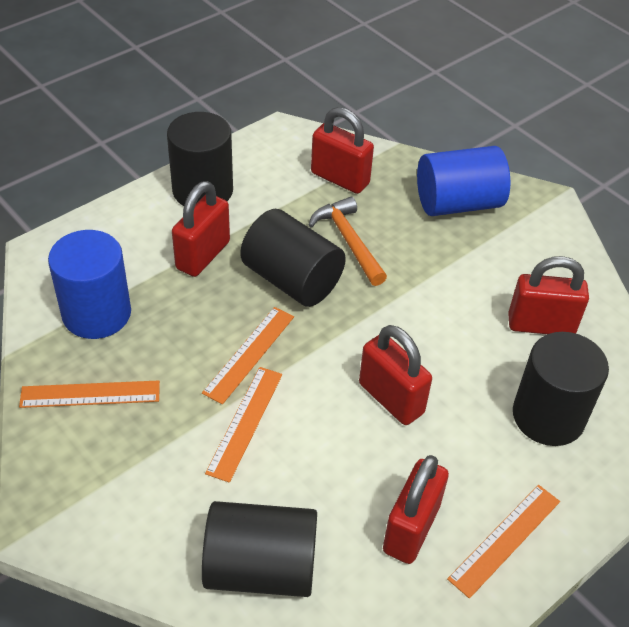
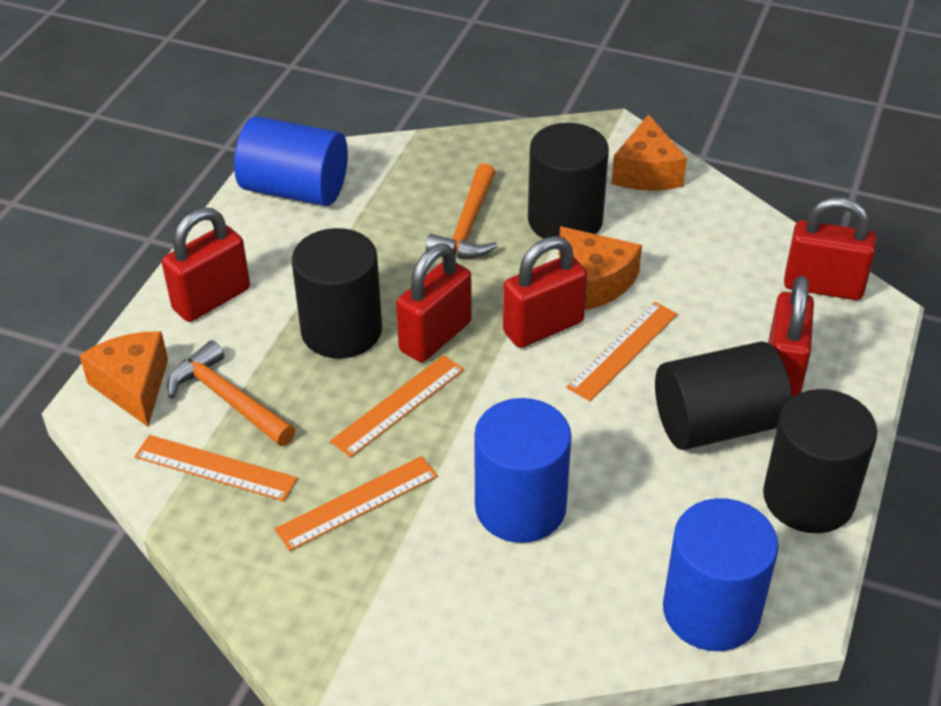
blue cylinder: 2 -> 3
orange cheese: 0 -> 3
orange hammer: 1 -> 2

